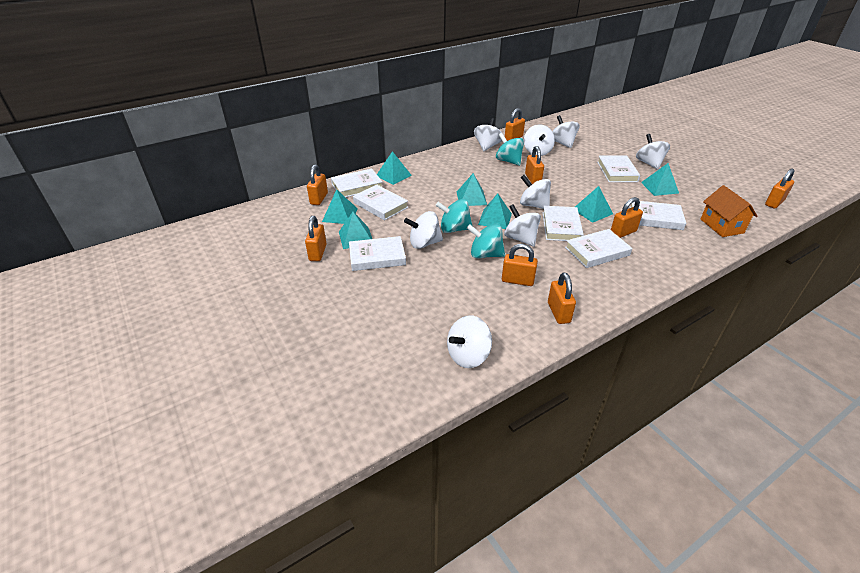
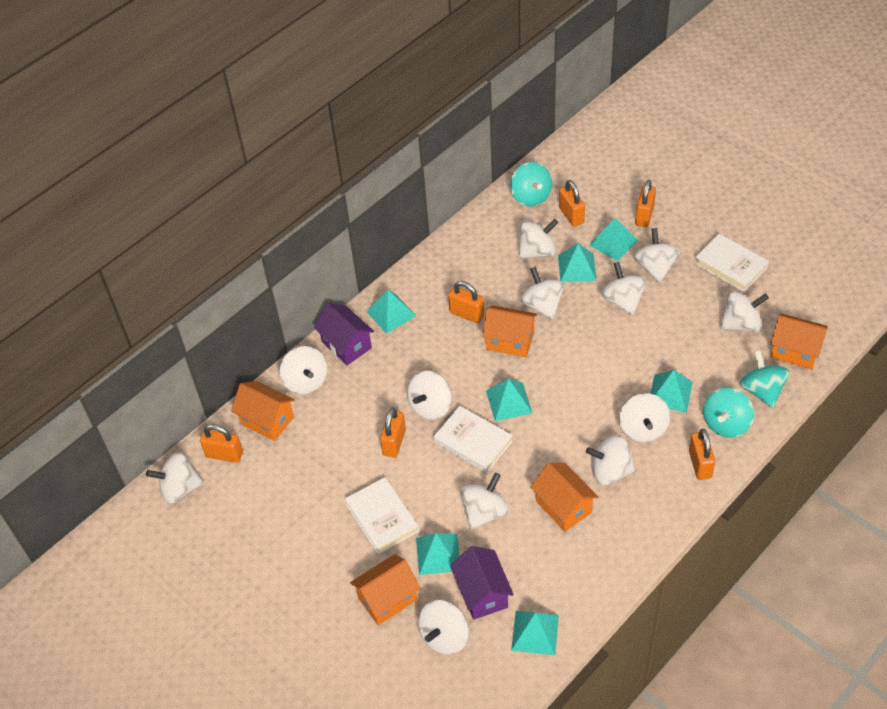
orange house: 1 -> 5
orange padlock: 8 -> 6
purple house: 0 -> 2
white book: 7 -> 3
white spinning top: 8 -> 12

